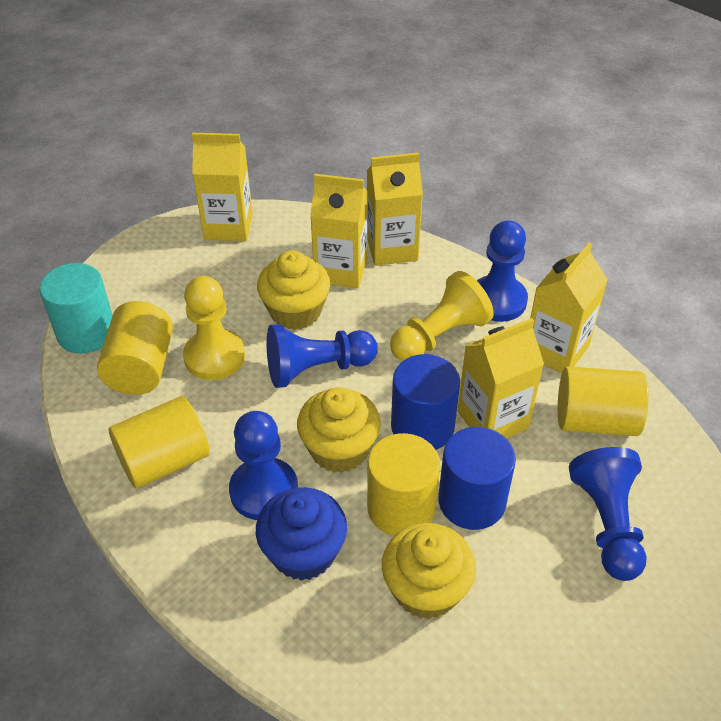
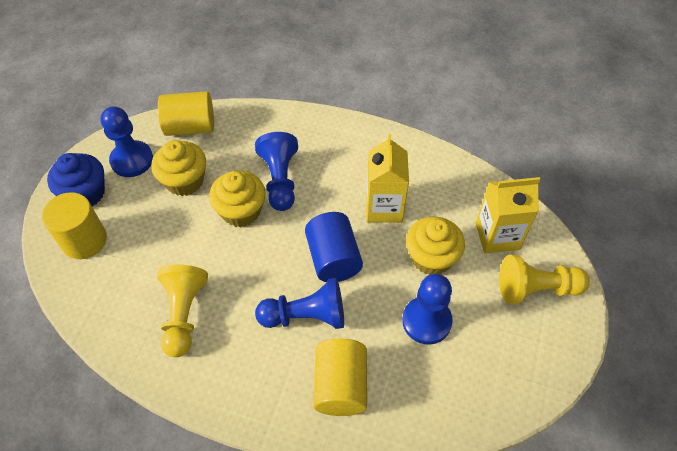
blue cylinder: 2 -> 1
turquoise cylinder: 1 -> 0
yellow carton: 5 -> 2
yellow cylinder: 4 -> 3

